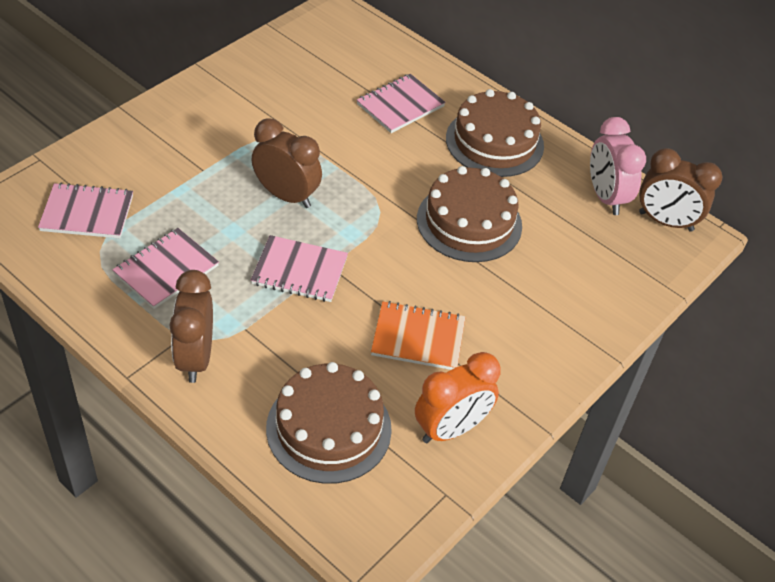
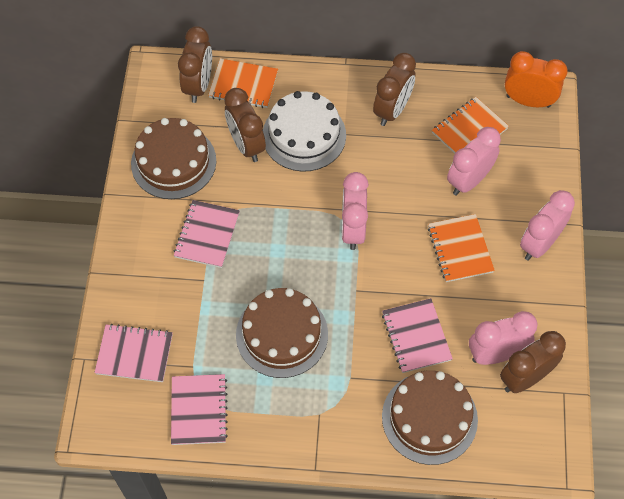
brown clock: 3 -> 4
orange notebook: 1 -> 3
pink clock: 1 -> 4
white cake: 0 -> 1

